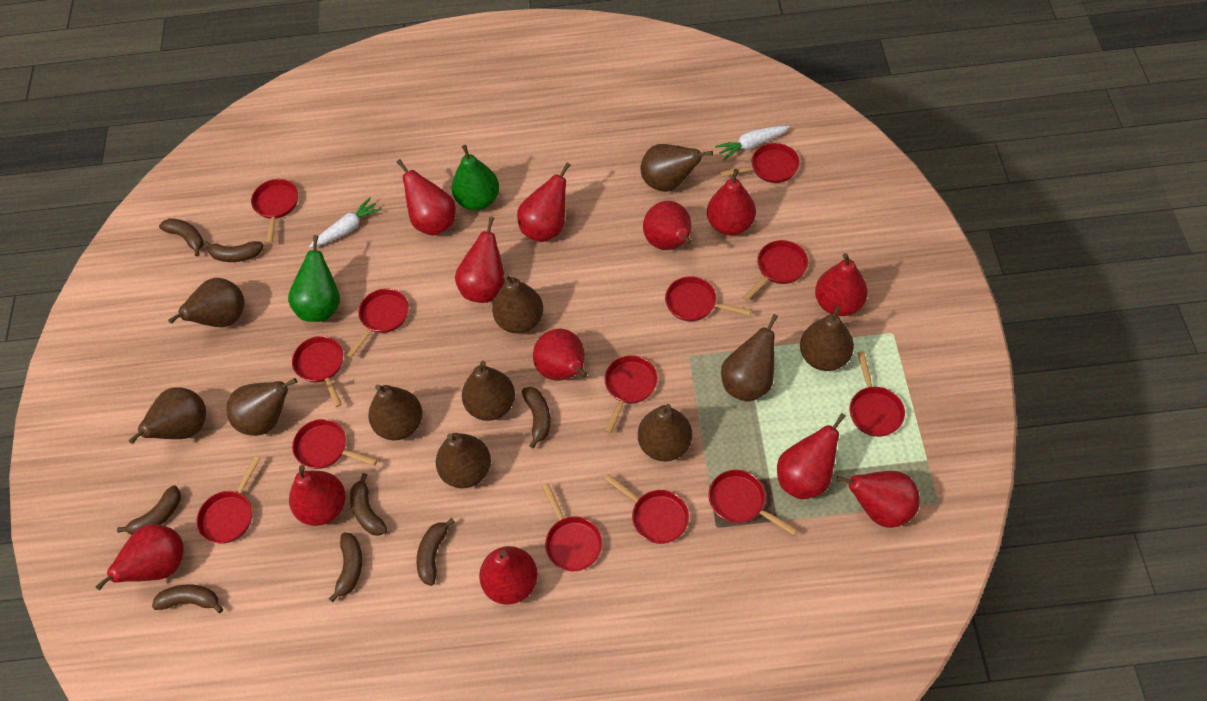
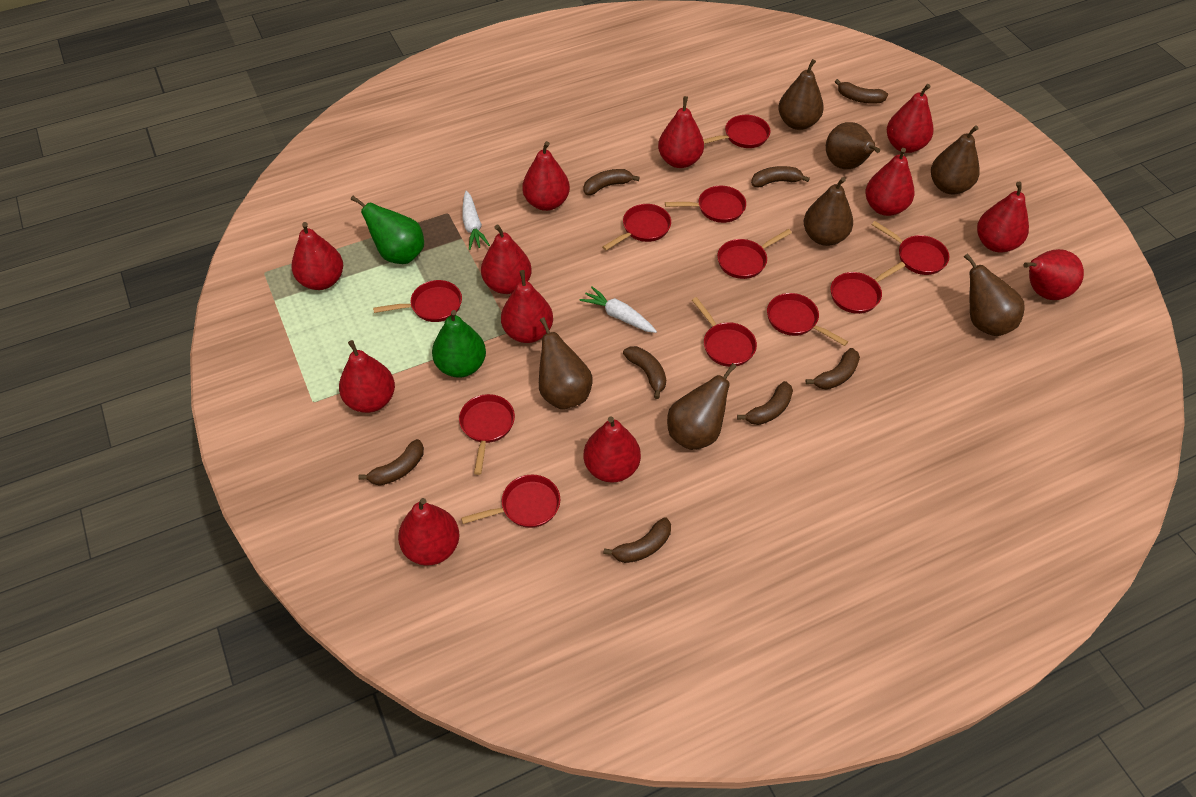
brown pear: 11 -> 7
red pan: 13 -> 11

